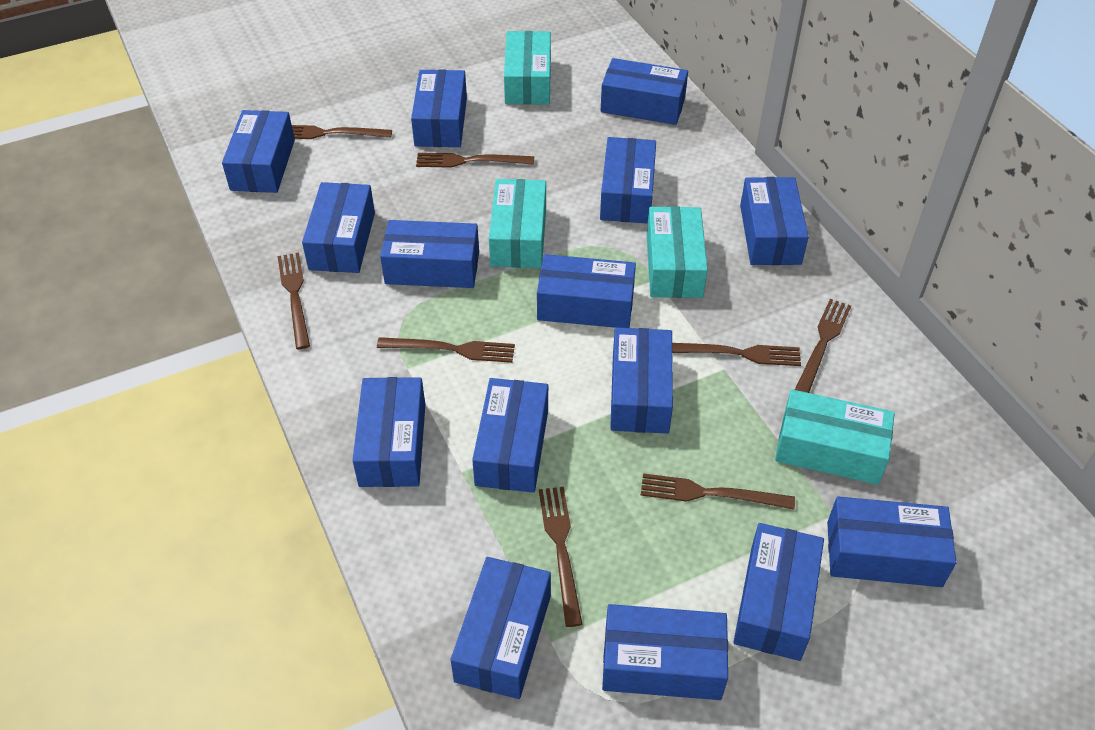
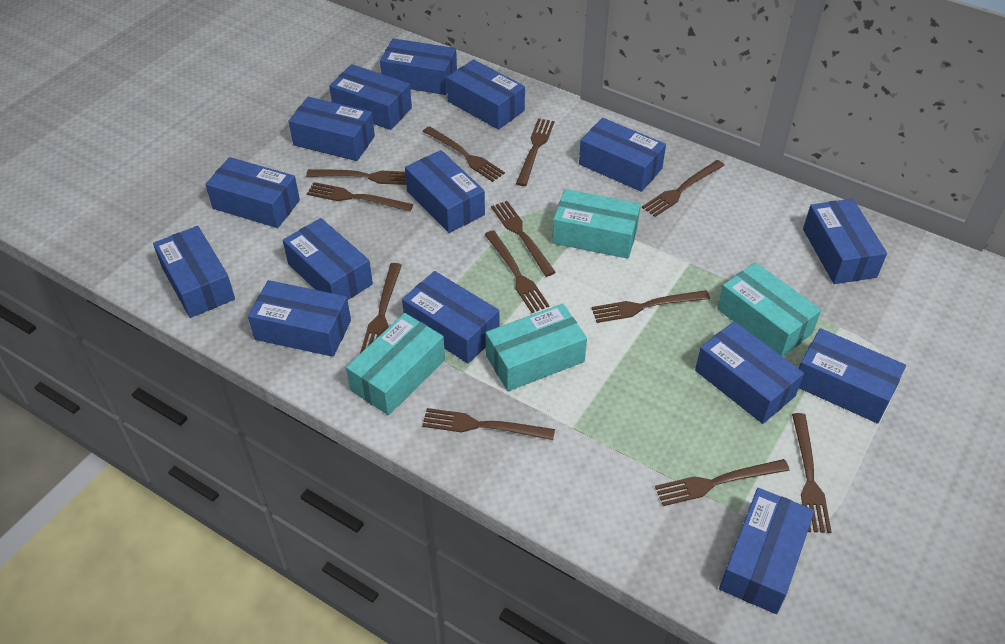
brown fork: 8 -> 12

